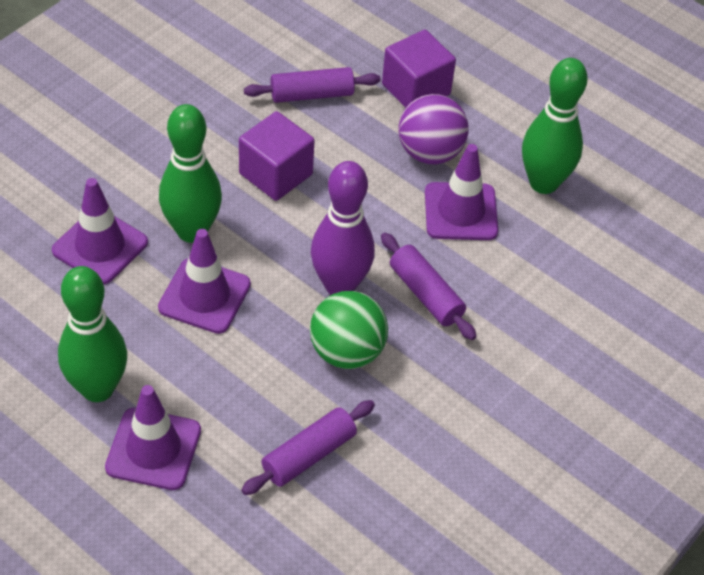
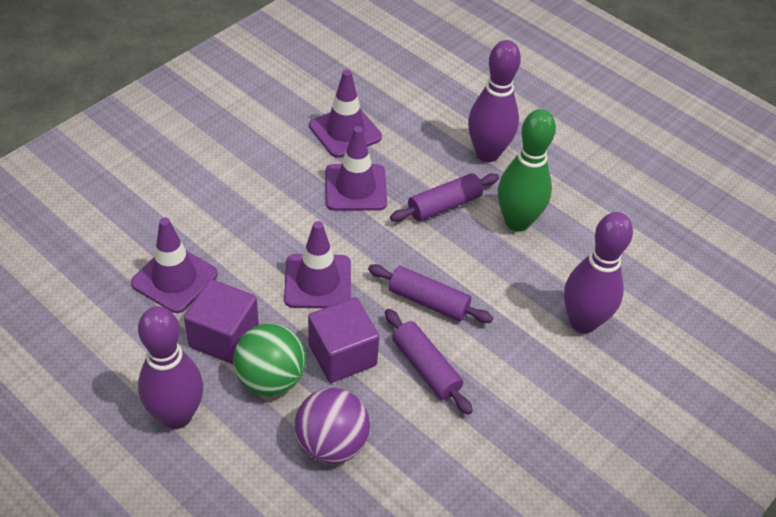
green bowling pin: 3 -> 1
purple bowling pin: 1 -> 3

